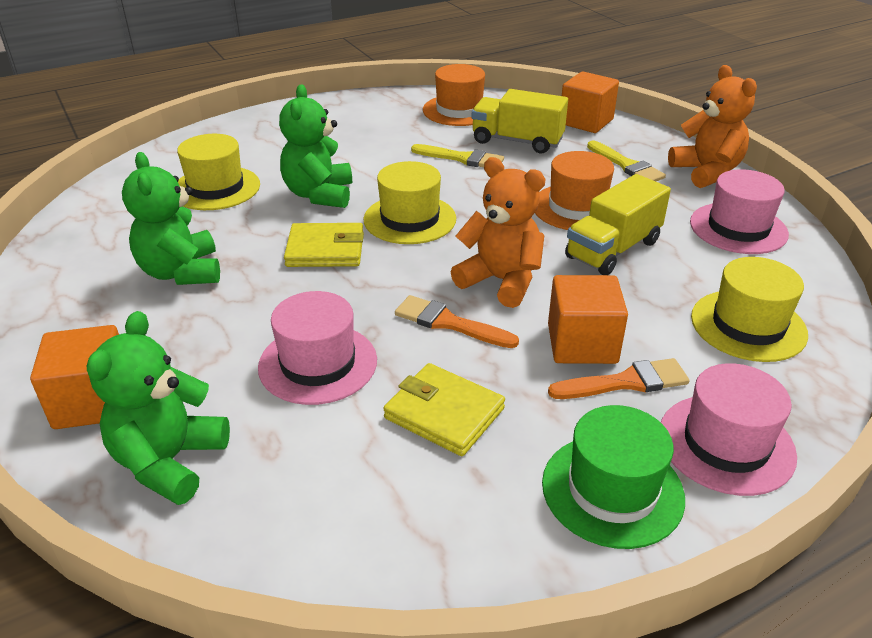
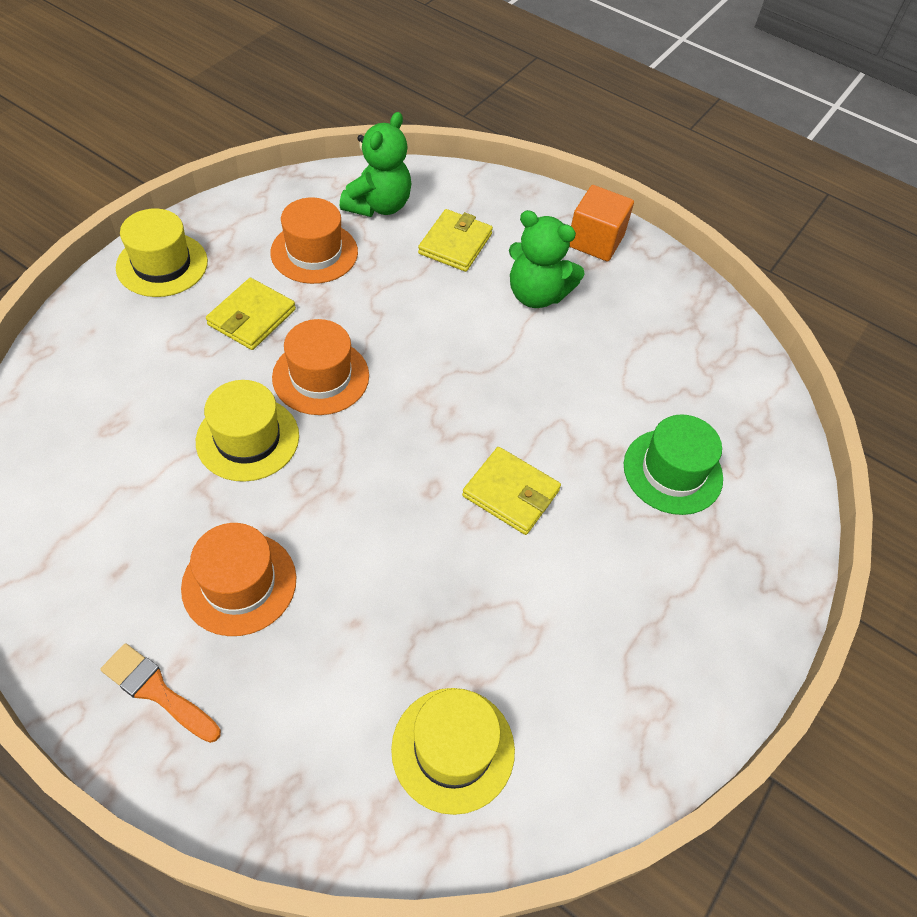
green teddy bear: 3 -> 2
orange brush: 2 -> 1
orange cube: 3 -> 1
orange hat: 2 -> 3
orange teddy bear: 2 -> 0
pink hat: 3 -> 0
yellow brush: 2 -> 0
yellow truck: 2 -> 0
yellow wallet: 2 -> 3

